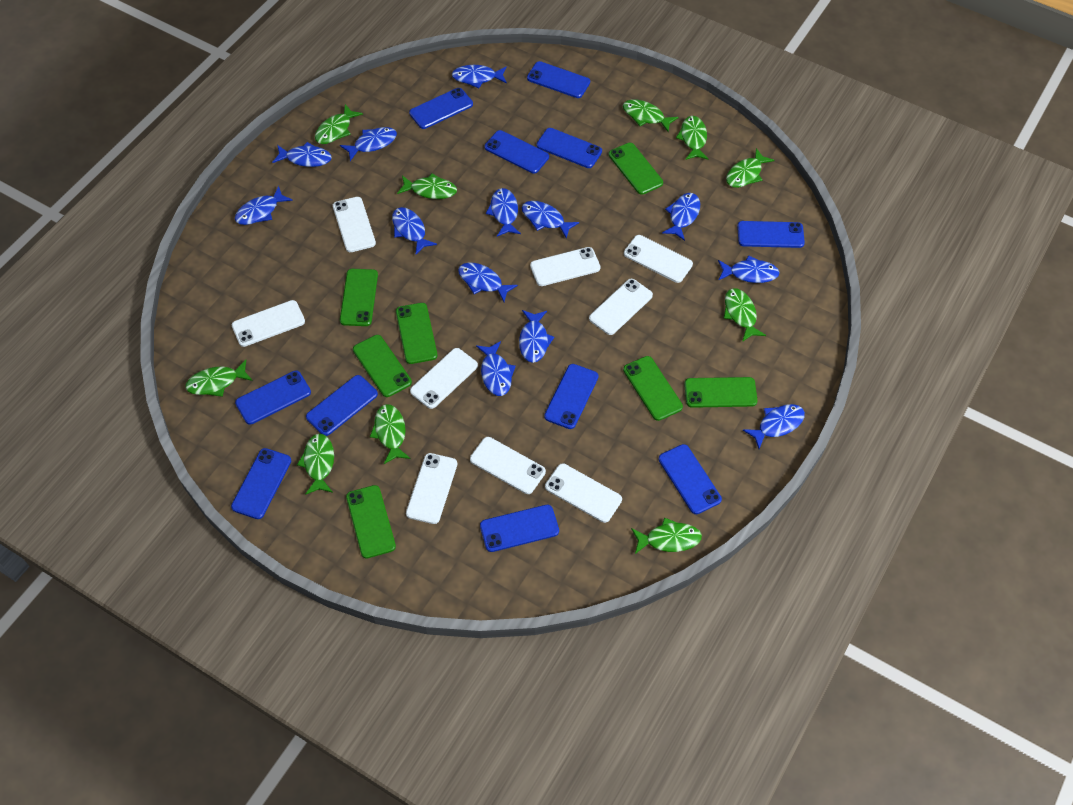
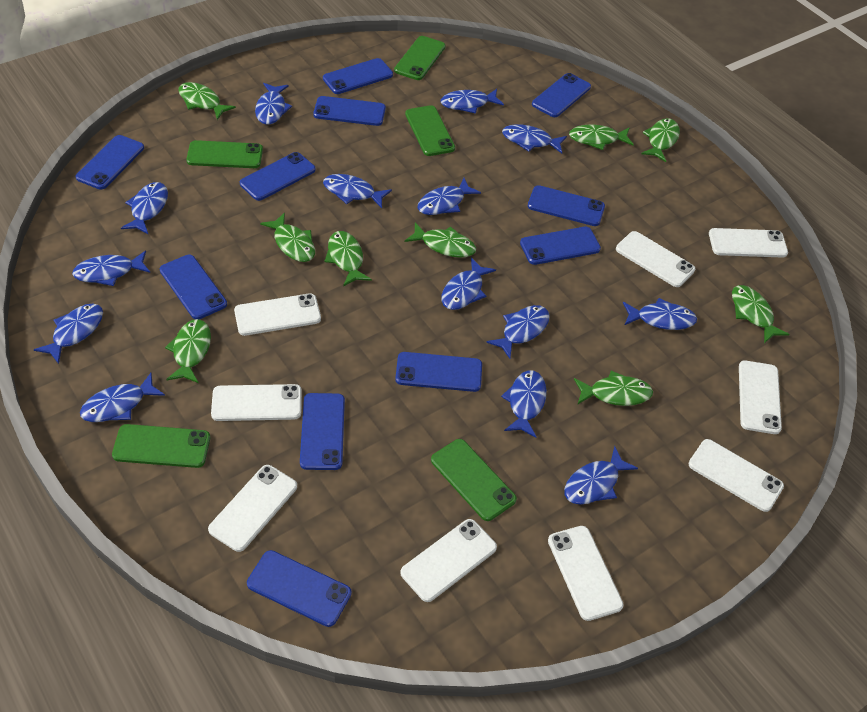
blue fish: 13 -> 14
green fish: 10 -> 9
green phone: 7 -> 5

